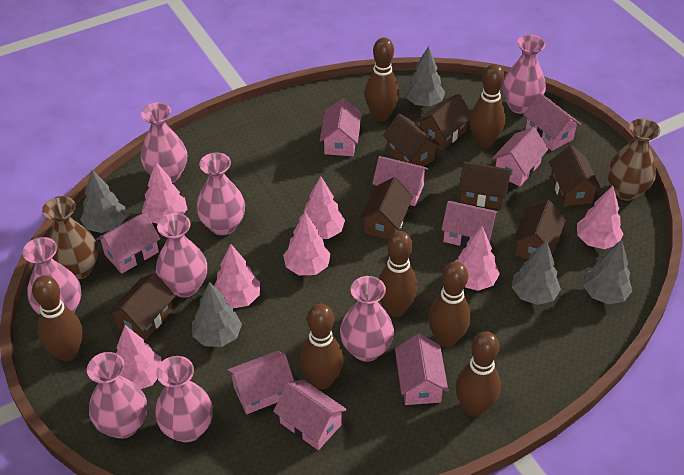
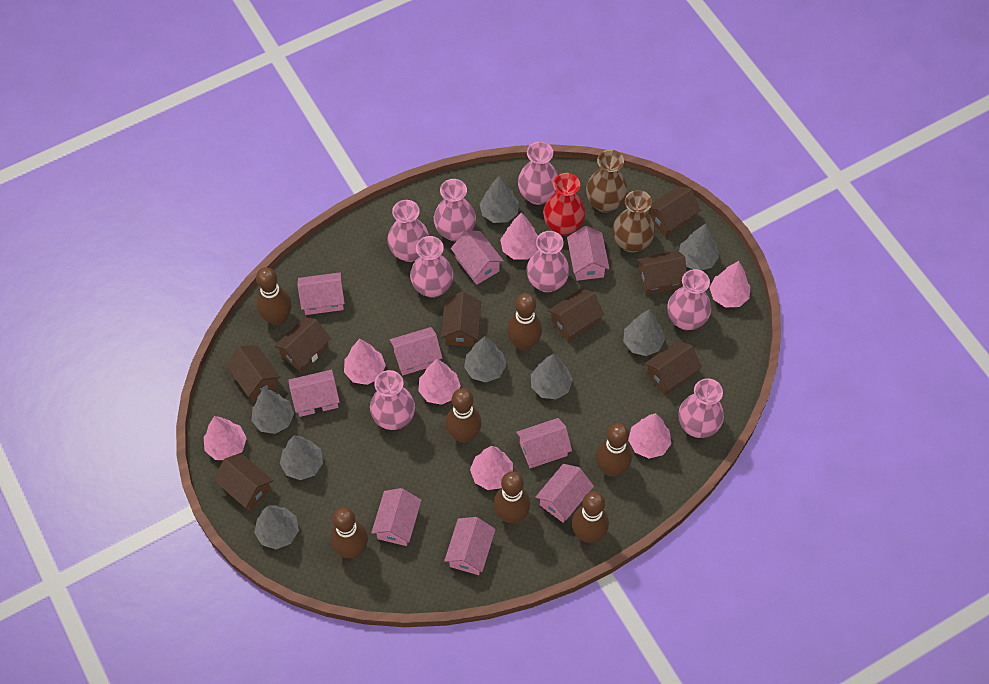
brown house: 7 -> 8
grey tree: 5 -> 8
red vase: 0 -> 1

